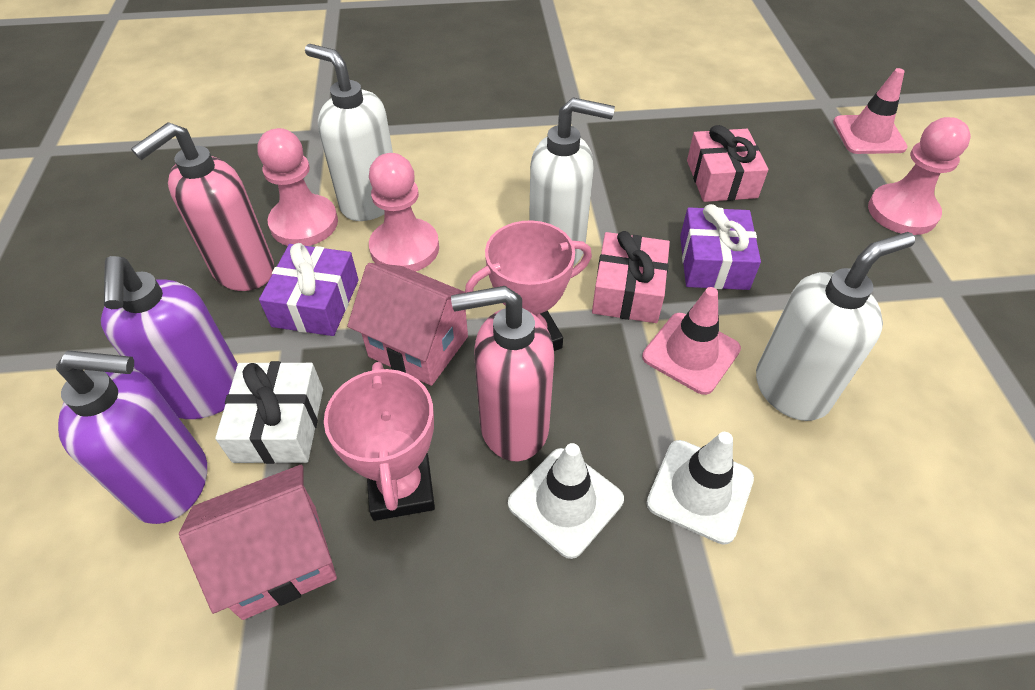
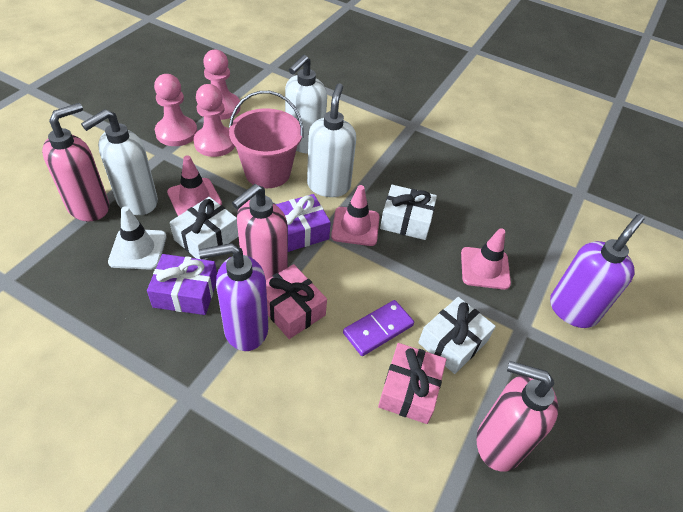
pink bucket: 0 -> 1
pink house: 2 -> 0
pink soap dispenser: 2 -> 3
pink traffic cone: 2 -> 3
pink trophy: 2 -> 0
purple domino: 0 -> 1
white gift: 1 -> 3
white traffic cone: 2 -> 1

